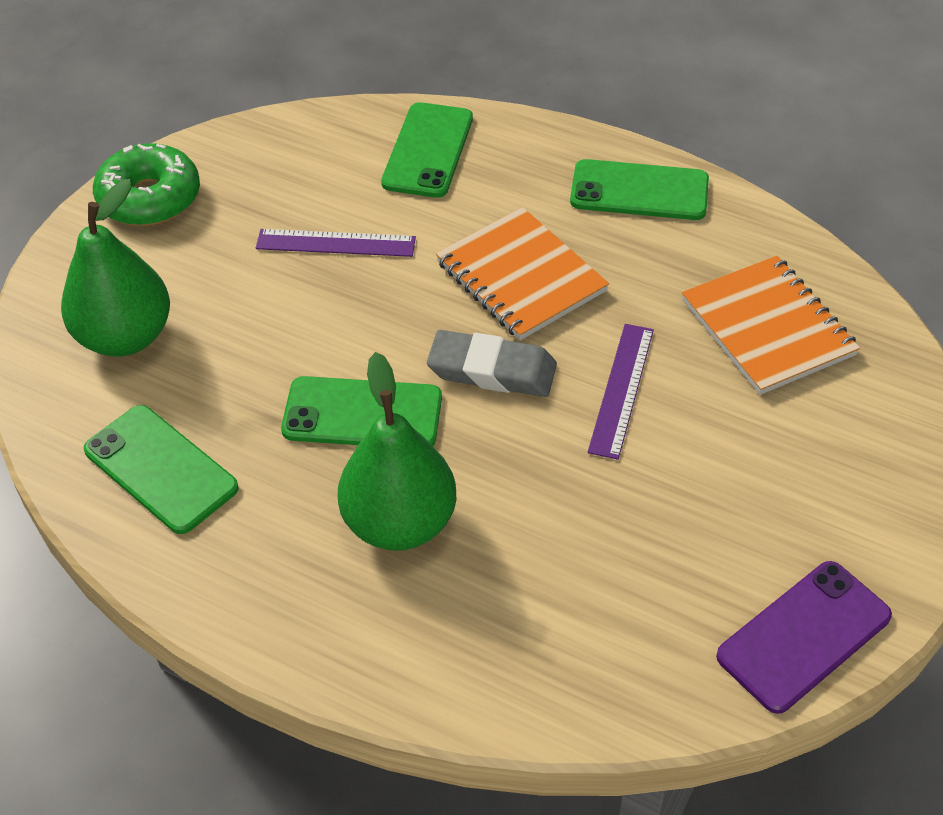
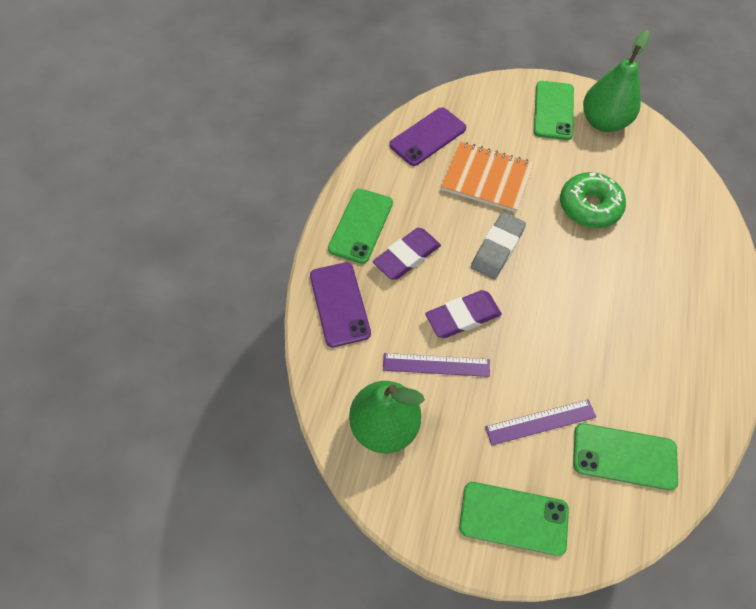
orange notebook: 2 -> 1
purple eraser: 0 -> 2
purple phone: 1 -> 2

